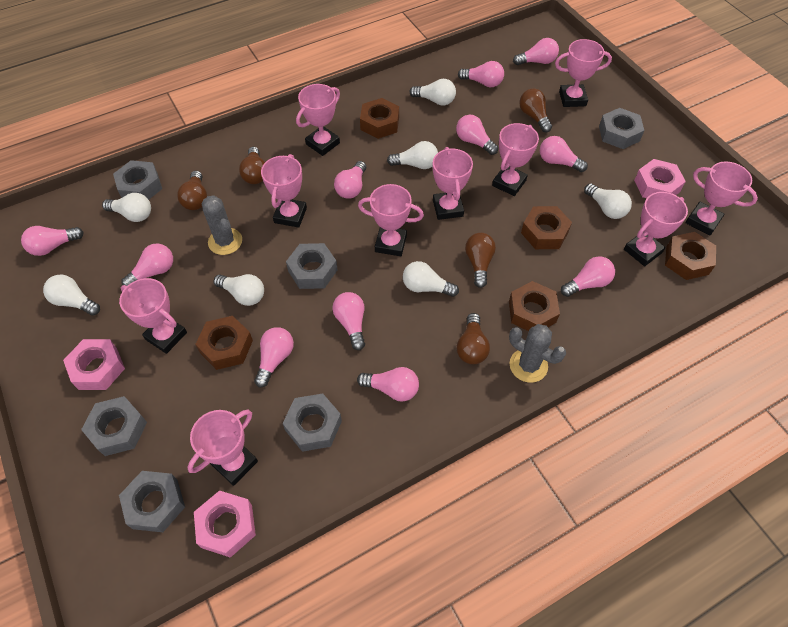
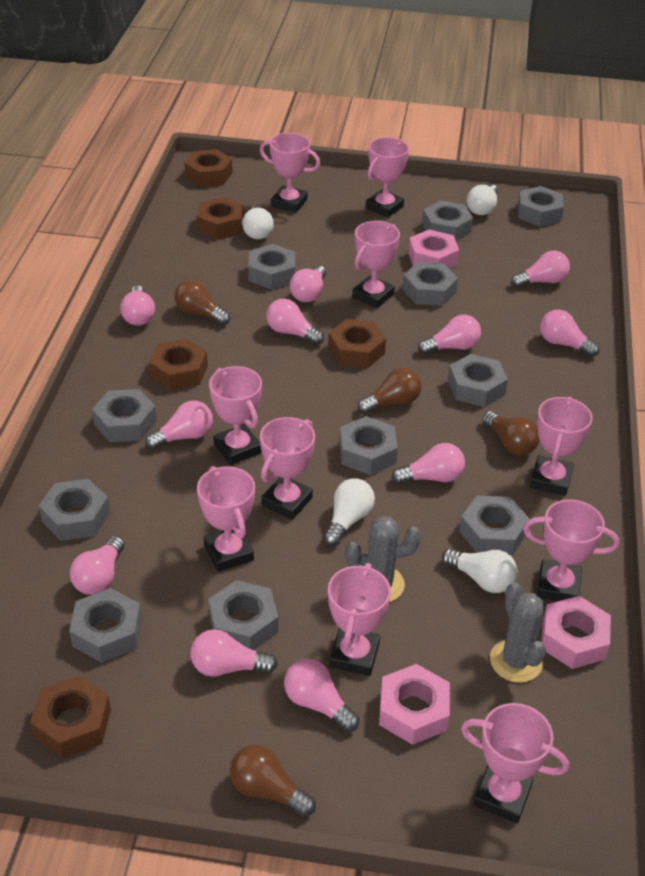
brown light bulb: 5 -> 4
grey nut: 6 -> 11
white light bulb: 7 -> 4

